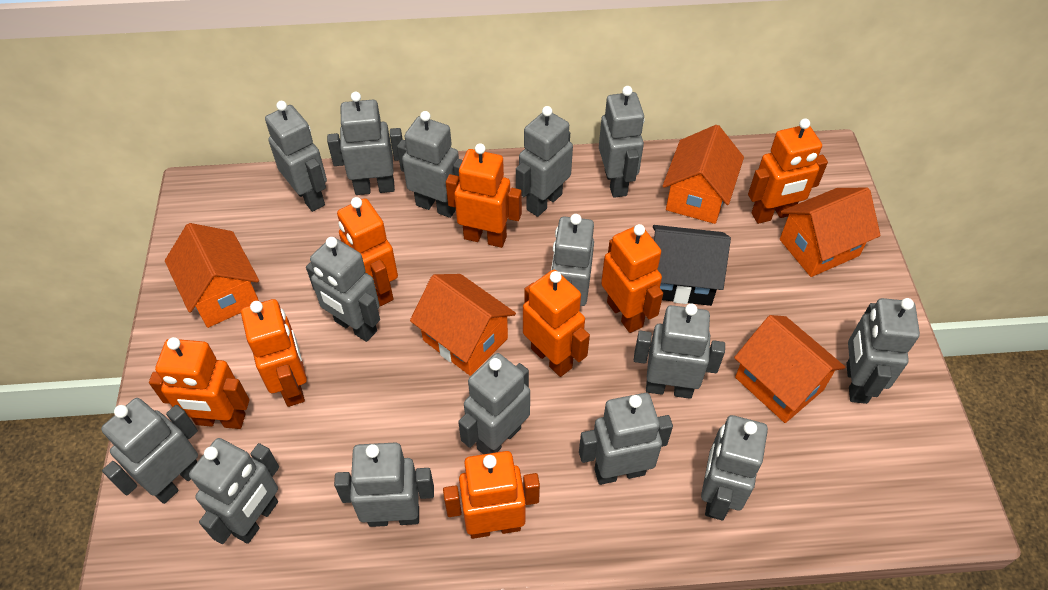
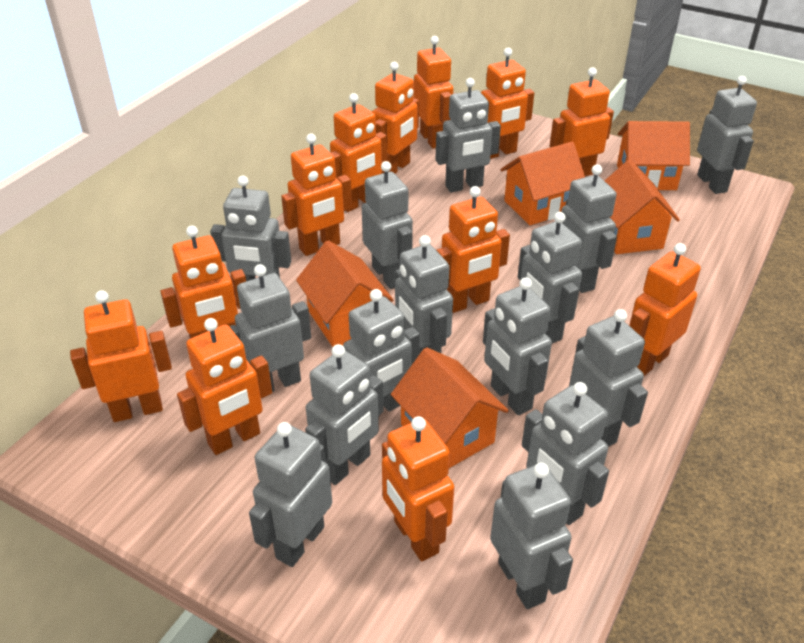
black house: 1 -> 0
orange robot: 8 -> 12

